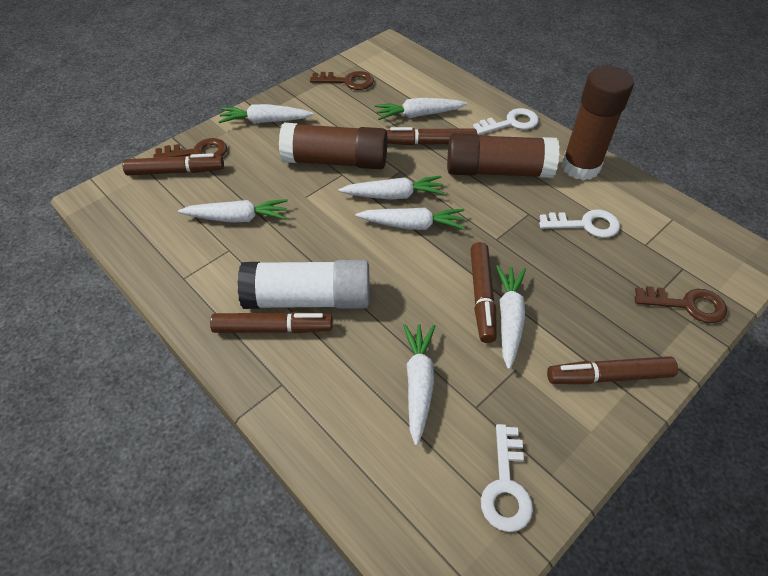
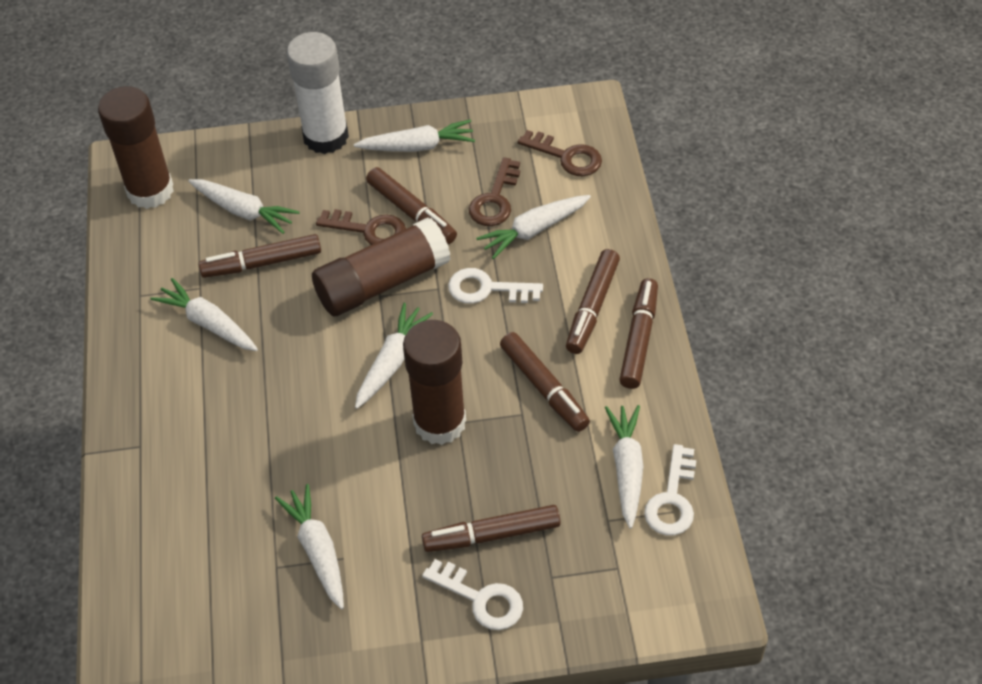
brown marker: 5 -> 6

